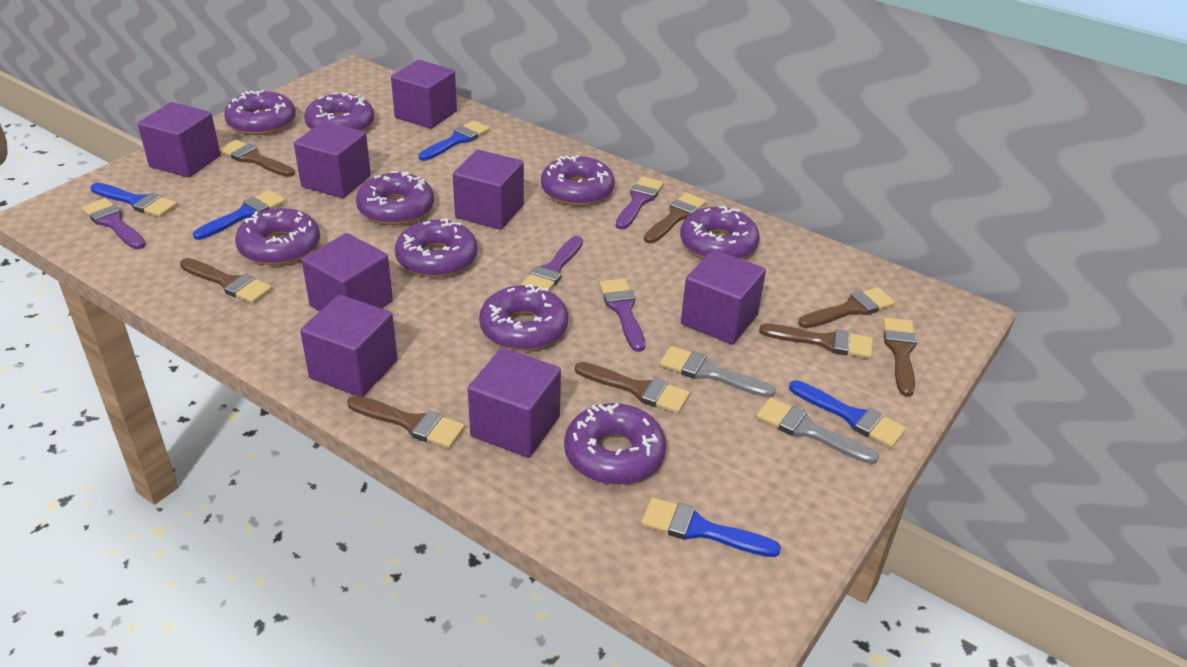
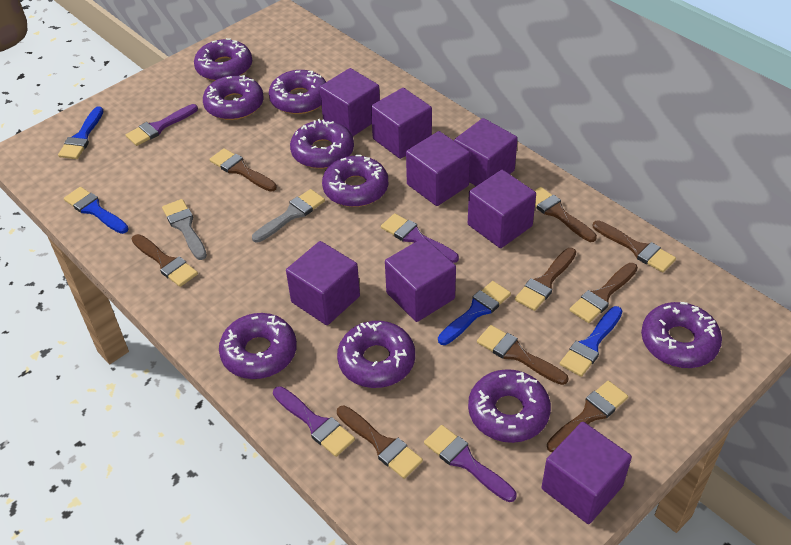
blue brush: 5 -> 4
brown brush: 8 -> 9

